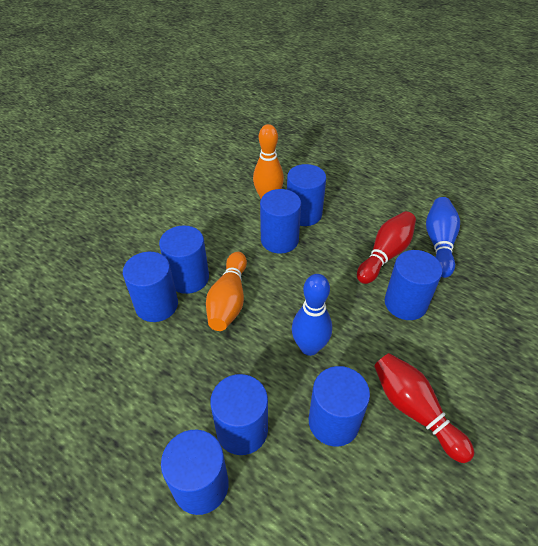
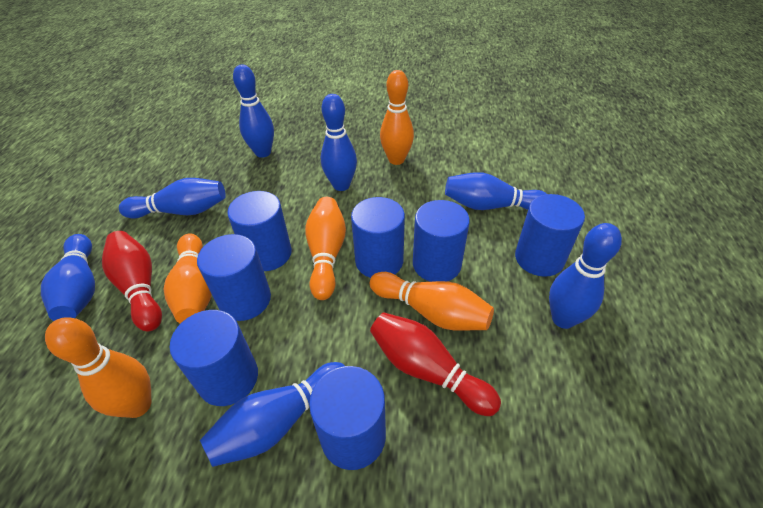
blue bowling pin: 2 -> 7
blue cylinder: 8 -> 7
orange bowling pin: 2 -> 5

